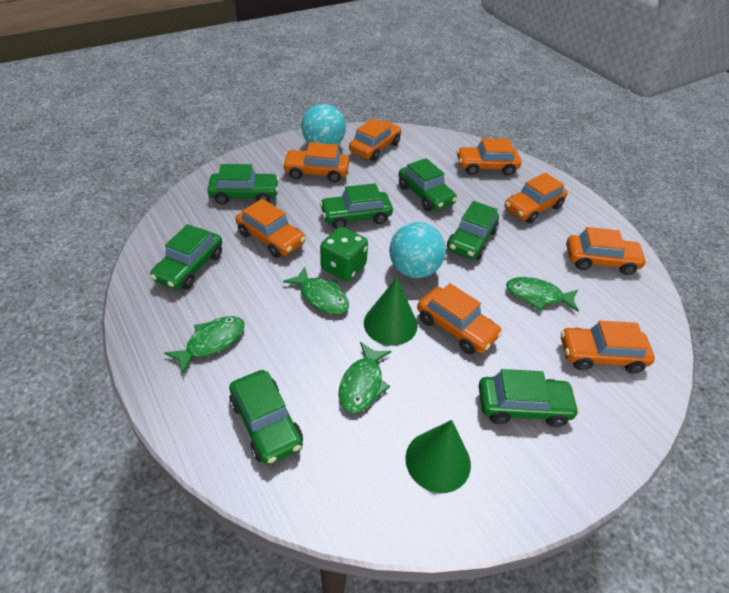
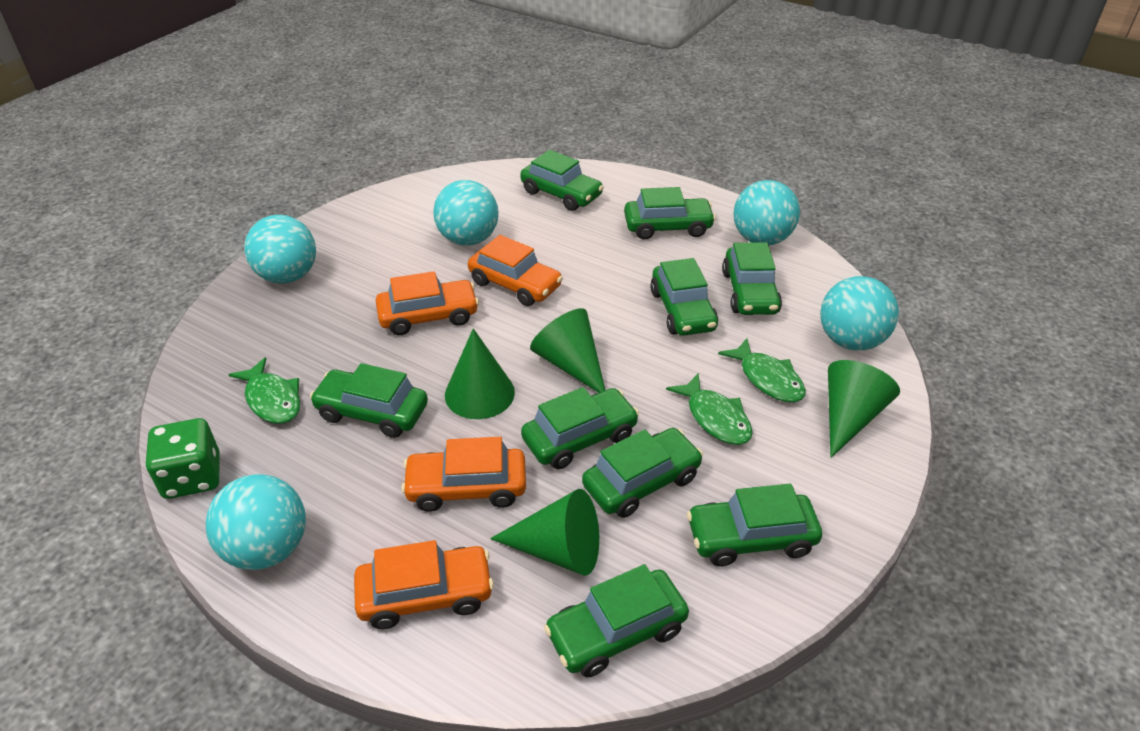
green car: 7 -> 9
green cone: 2 -> 4
green fish: 4 -> 3
orange car: 8 -> 4
turquoise ball: 2 -> 5

